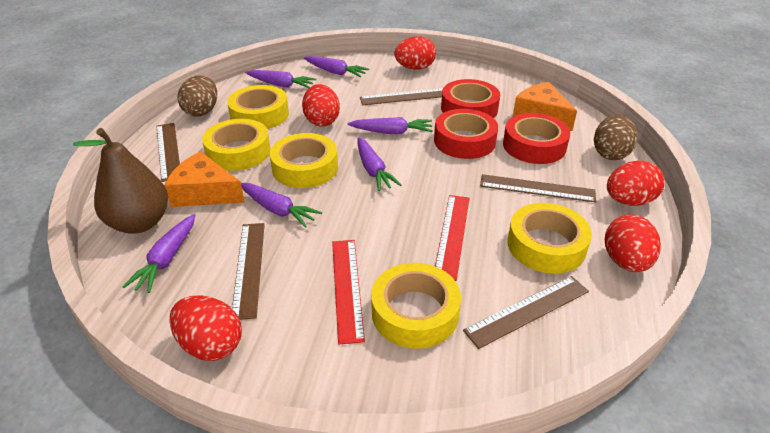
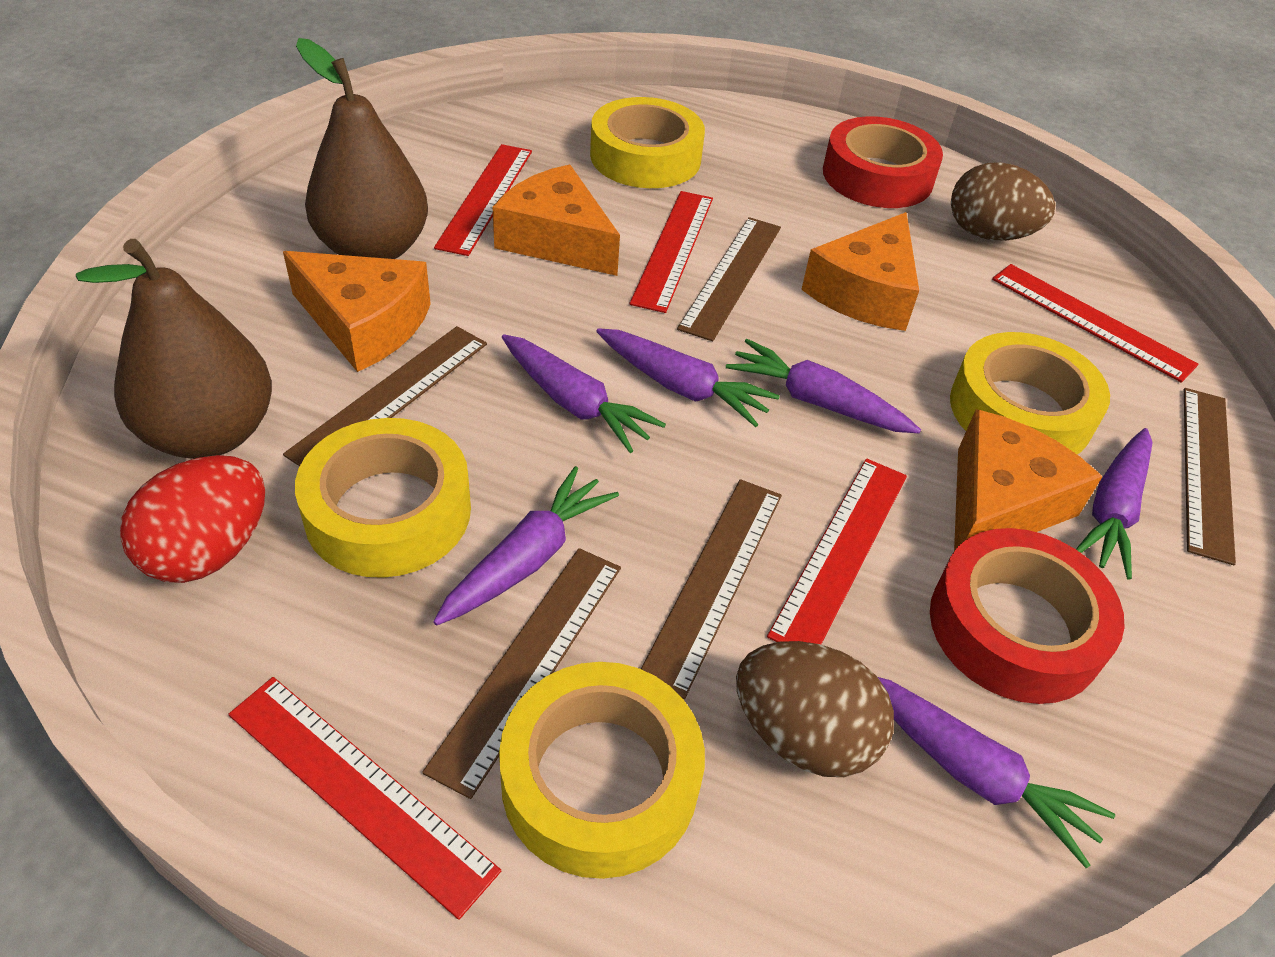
brown pear: 1 -> 2
orange cheese: 2 -> 4
red egg: 5 -> 1
red ruler: 2 -> 5
red tape: 3 -> 2
yellow tape: 5 -> 4

